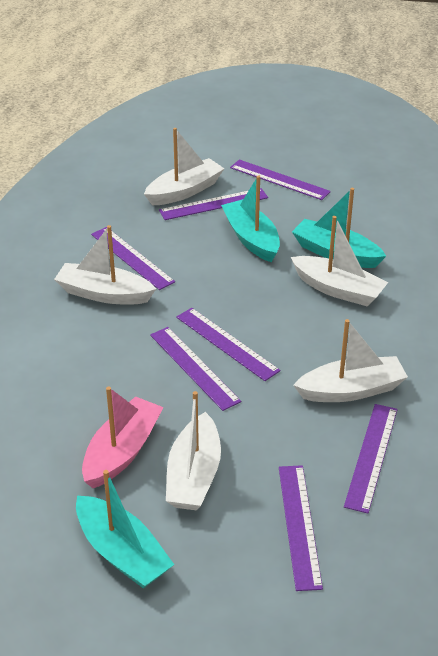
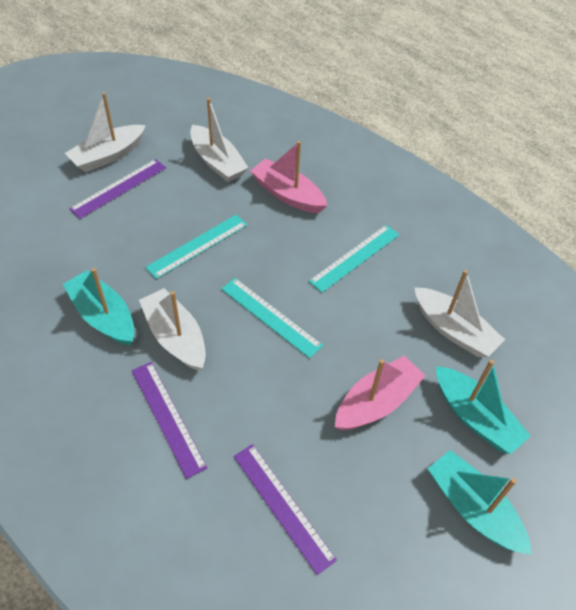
pink boat: 1 -> 2
purple ruler: 7 -> 3
turquoise ruler: 0 -> 3
white boat: 5 -> 4

